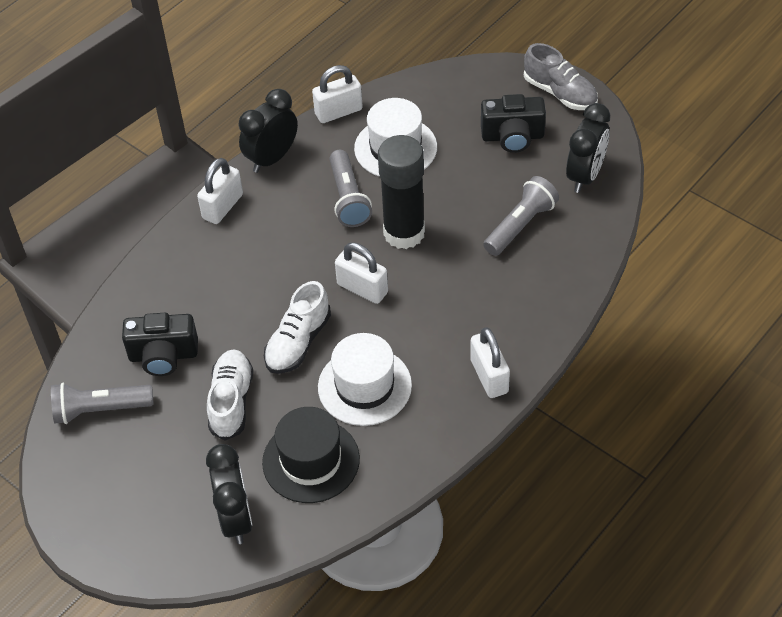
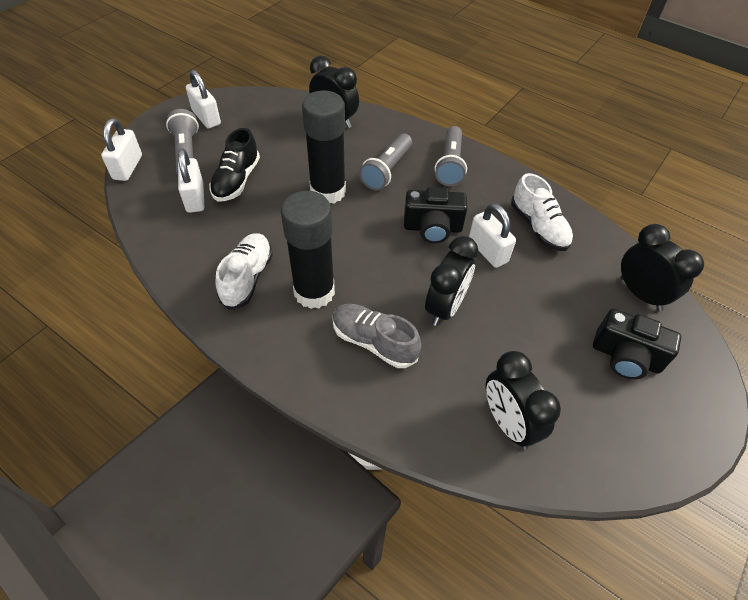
black clock: 3 -> 4
black glue stick: 1 -> 2
black hat: 1 -> 0
black shoe: 0 -> 1
white hat: 2 -> 0

